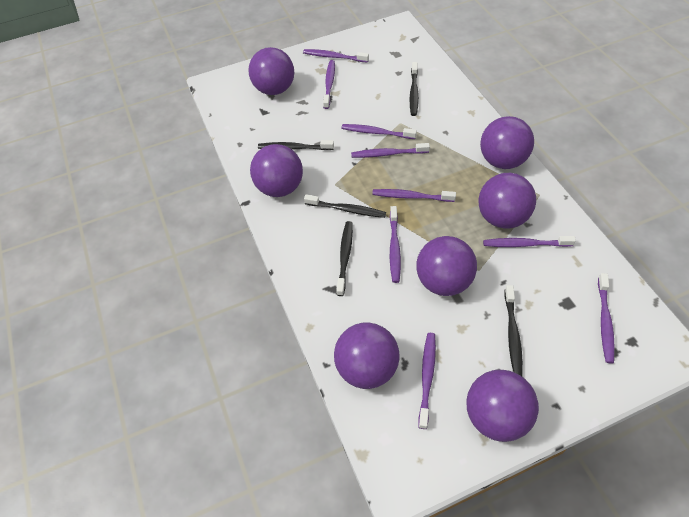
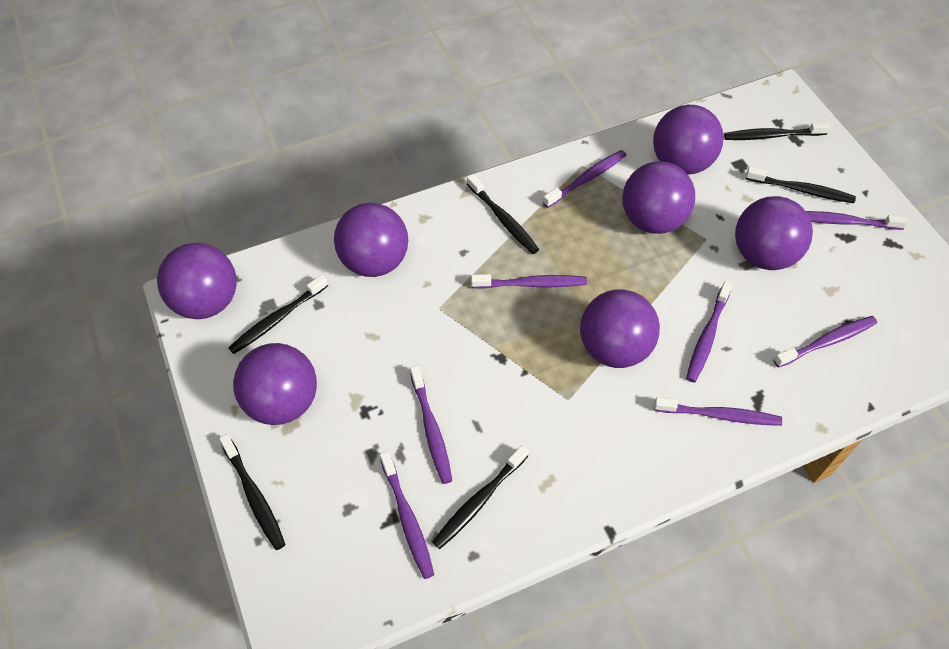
black toothbrush: 5 -> 6
purple toothbrush: 9 -> 8

